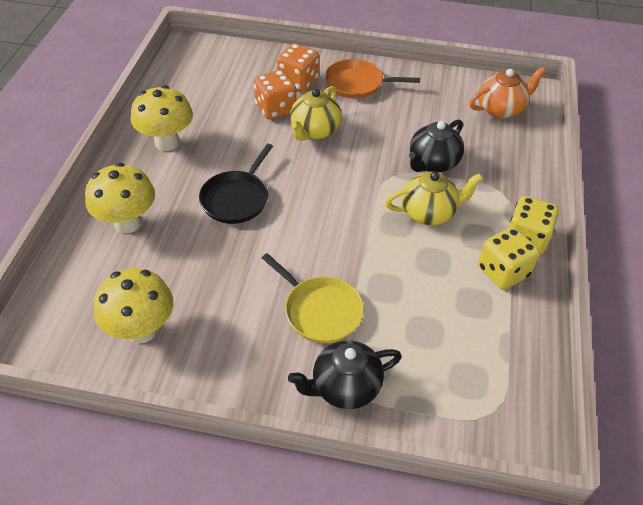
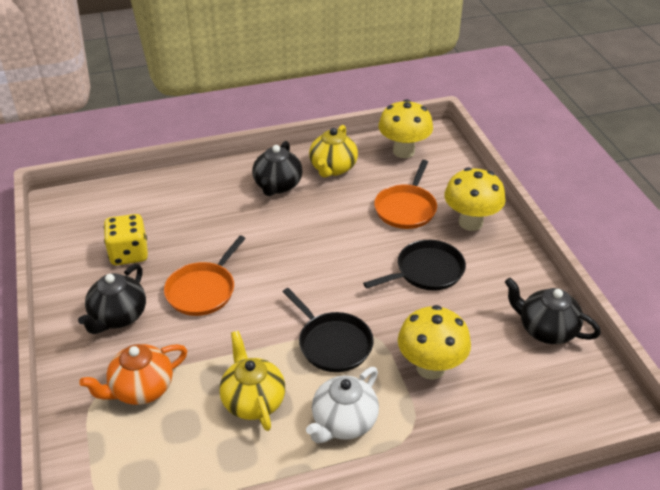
black pan: 1 -> 2
black teapot: 2 -> 3
orange dice: 2 -> 0
orange pan: 1 -> 2
white teapot: 0 -> 1
yellow dice: 2 -> 1
yellow pan: 1 -> 0

